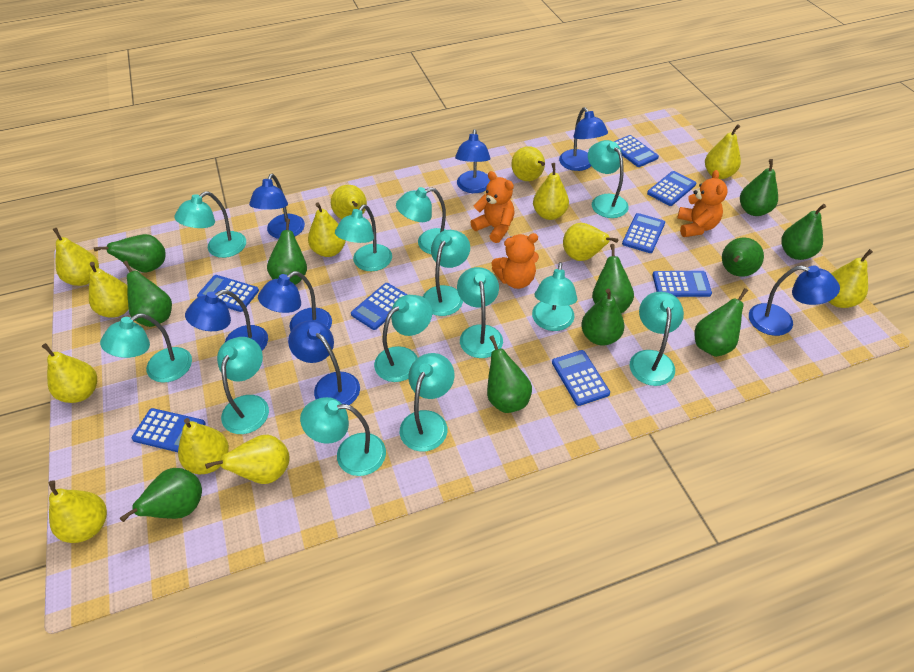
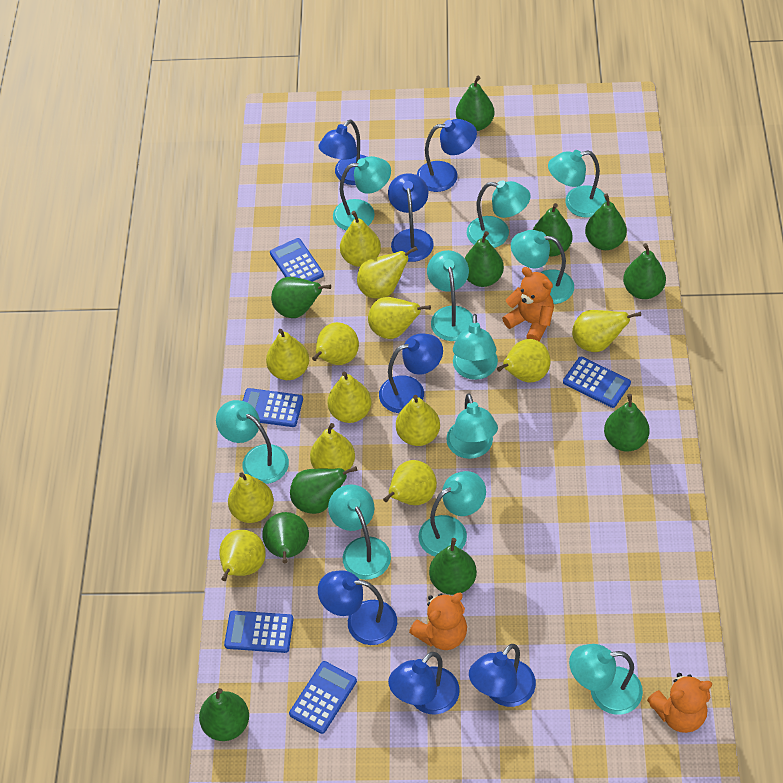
blue calculator: 8 -> 5
turquoise lamp: 13 -> 11

